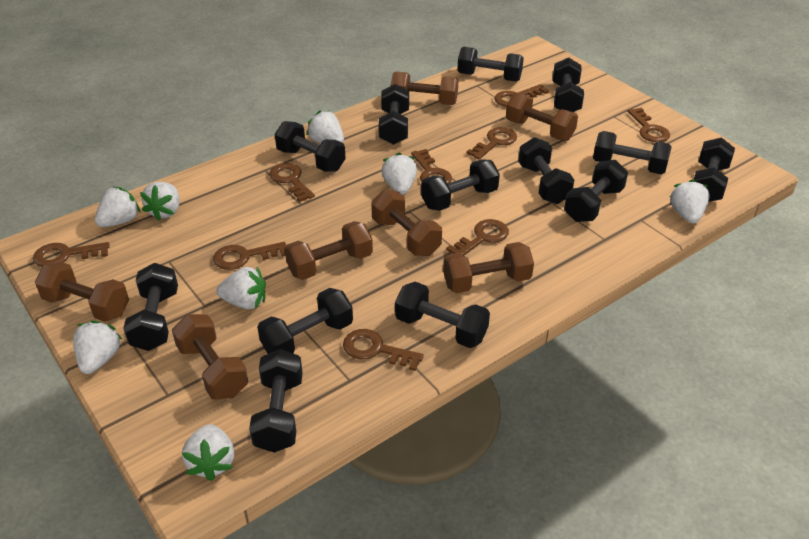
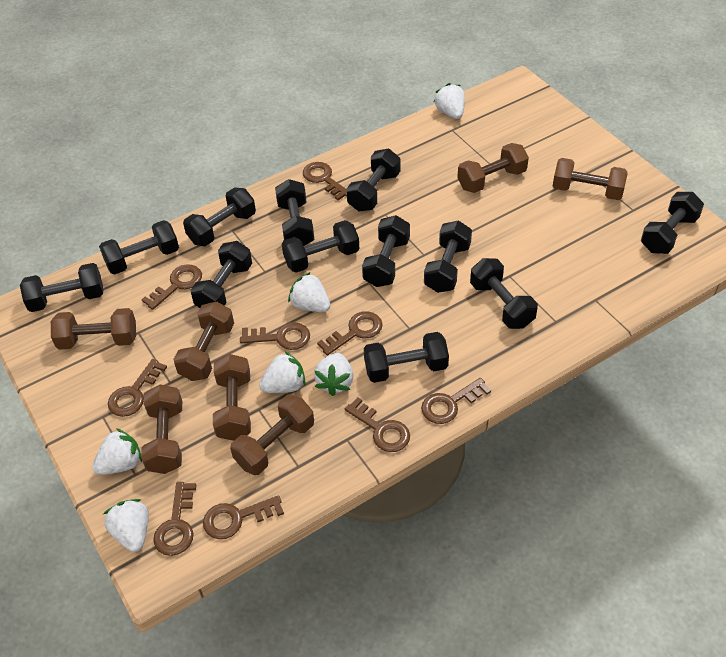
black dumbbell: 13 -> 12
white strawberry: 8 -> 6

